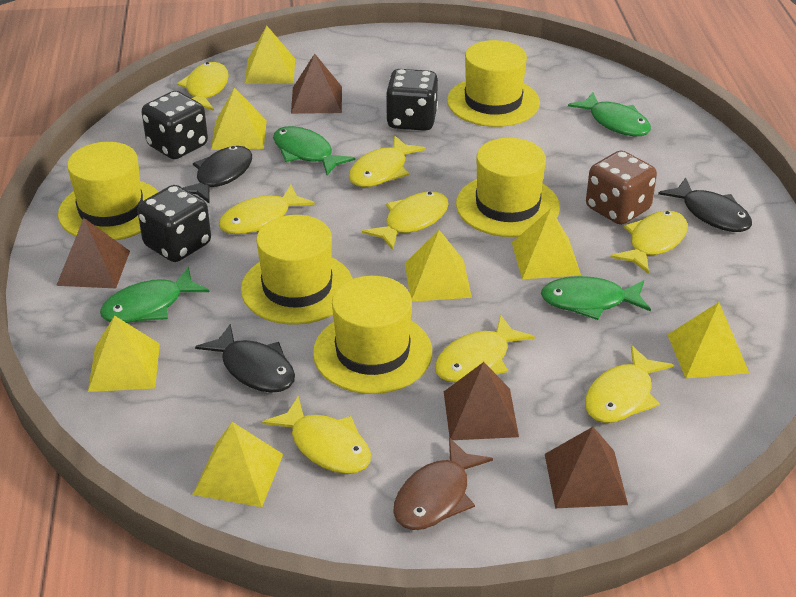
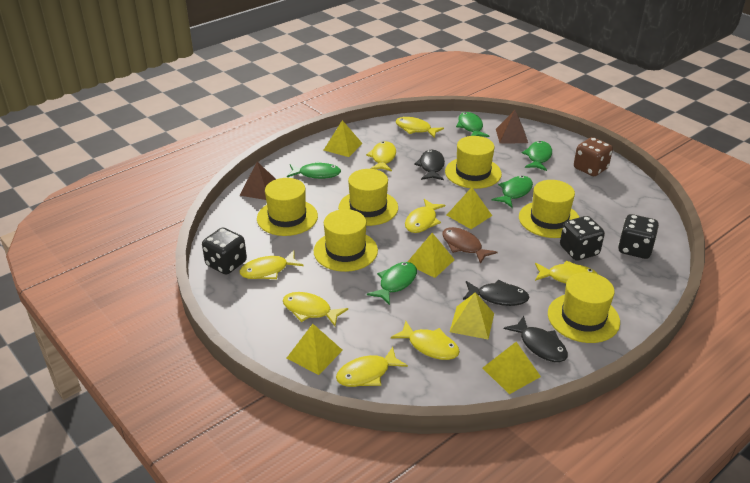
brown pyramid: 4 -> 2
green fish: 4 -> 5
yellow hat: 5 -> 6
yellow pyramid: 7 -> 6

